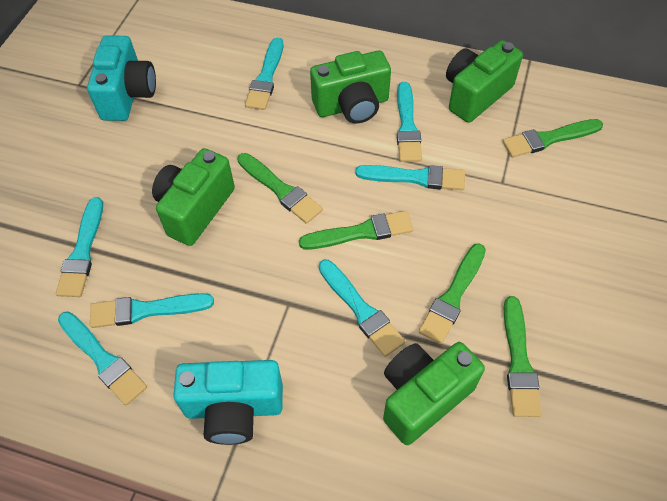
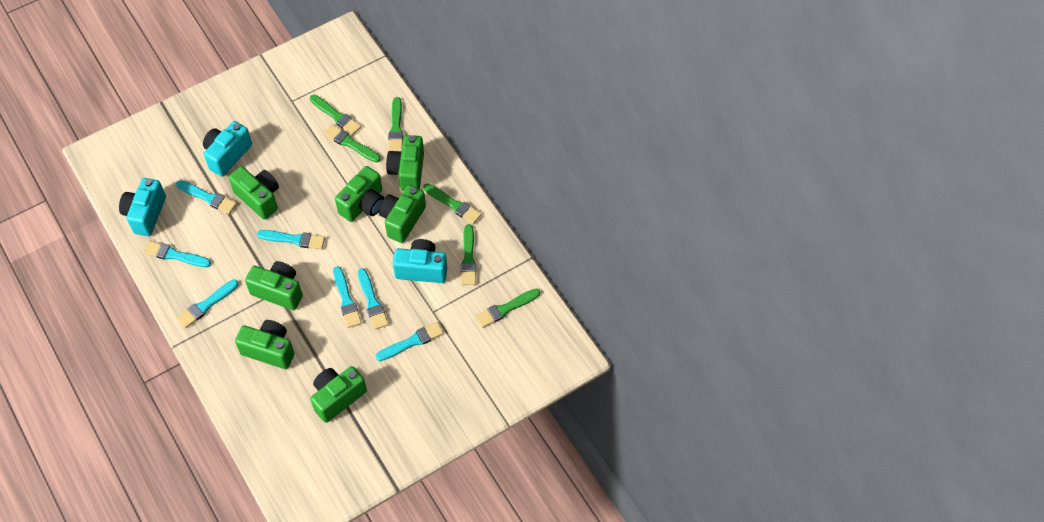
green brush: 5 -> 6
green camera: 4 -> 7
turquoise camera: 2 -> 3

